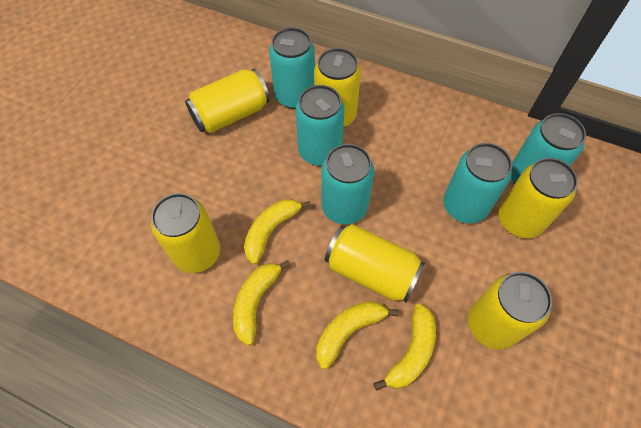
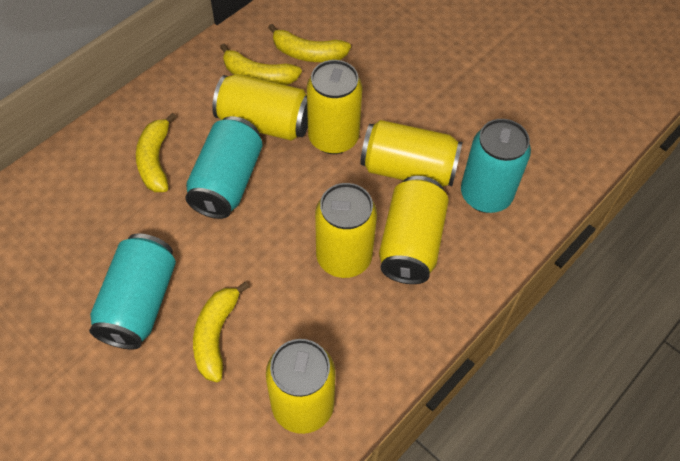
turquoise can: 5 -> 3

